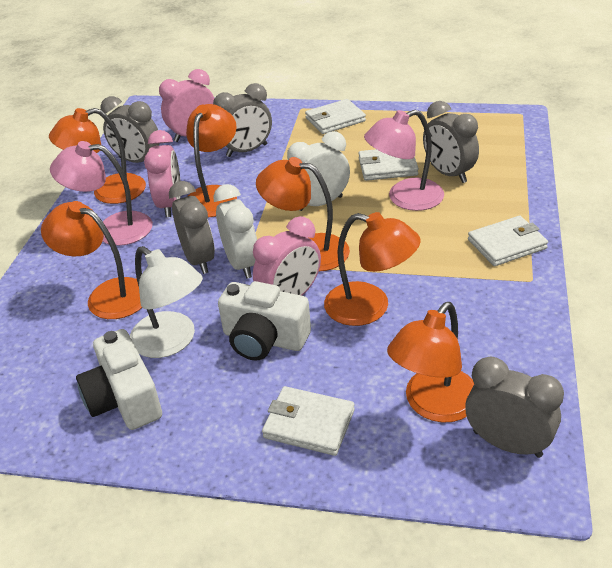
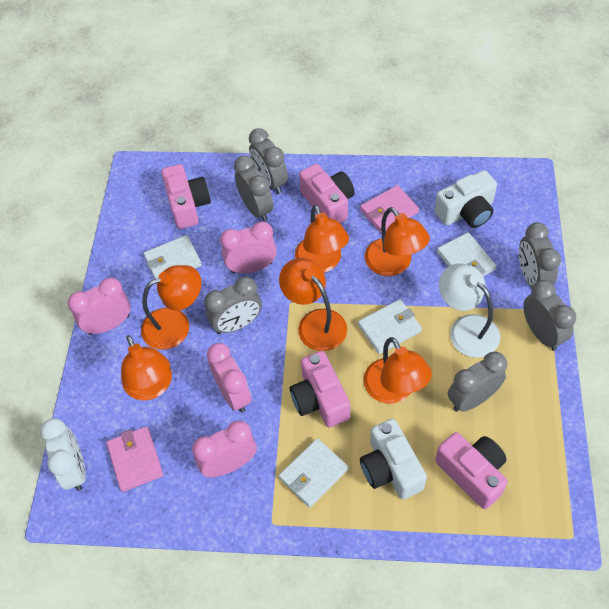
grey clock: 5 -> 6
pink camera: 0 -> 4
pink clock: 3 -> 4
pink lamp: 2 -> 0
pink wallet: 0 -> 2
white clock: 2 -> 1

